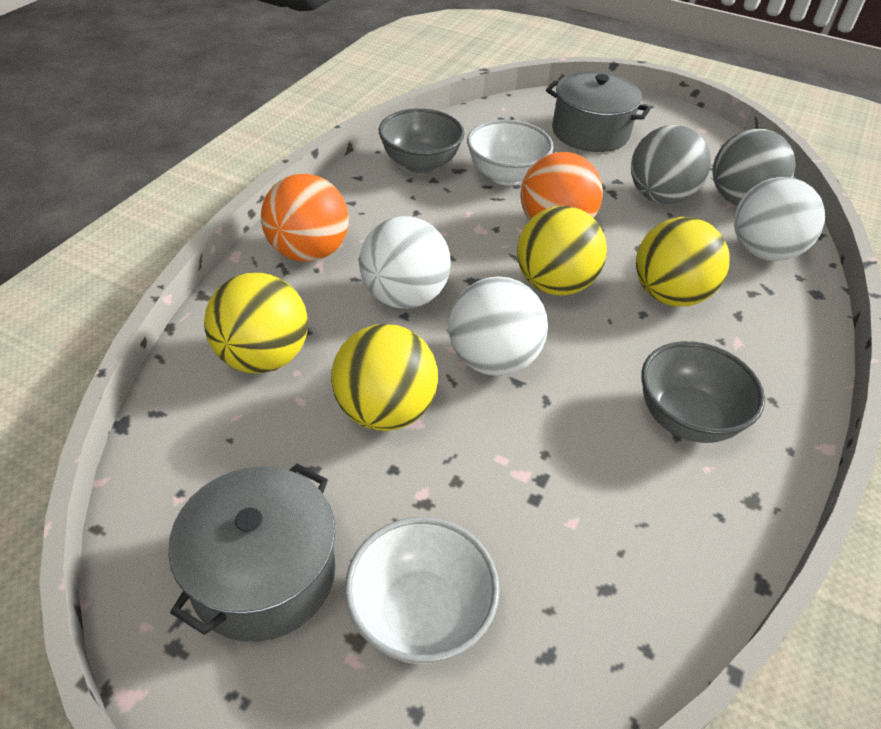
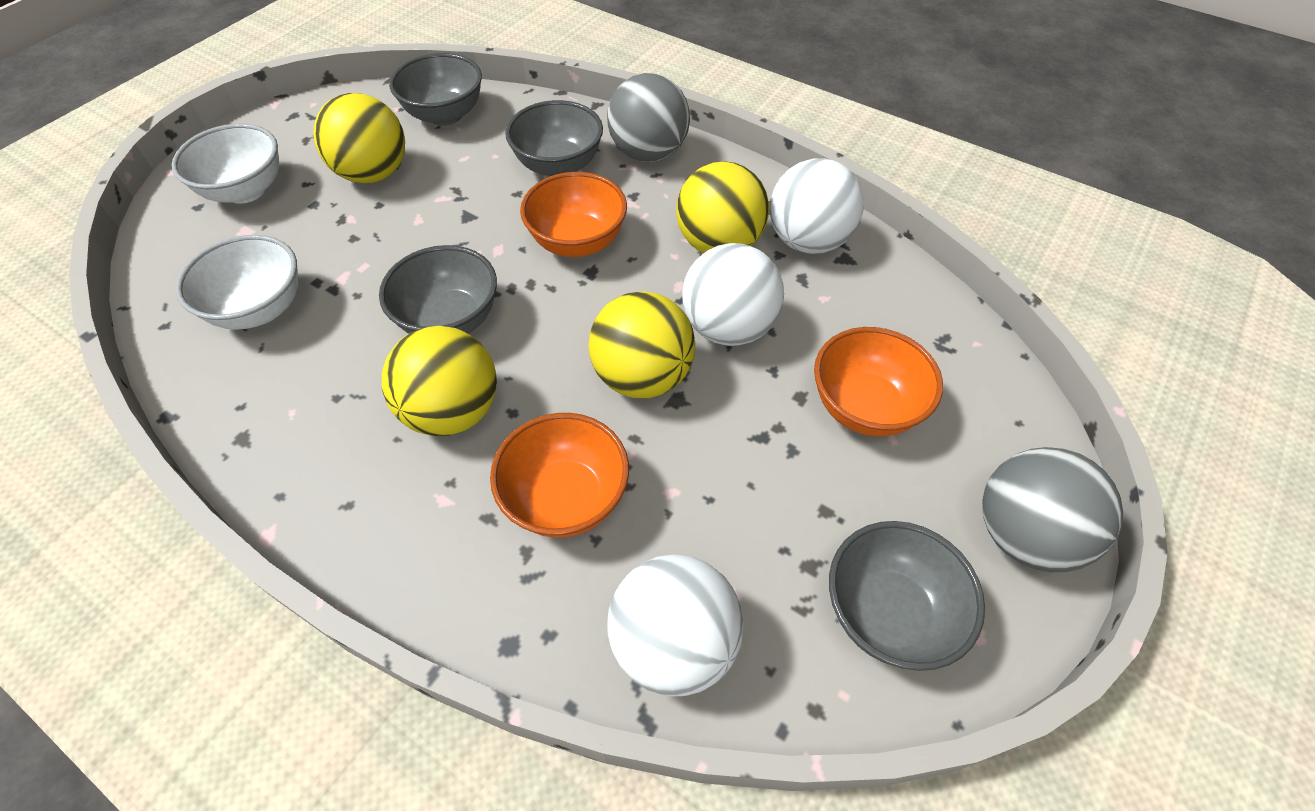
grey bowl: 2 -> 4
grey pot: 2 -> 0
orange ball: 2 -> 0
orange bowl: 0 -> 3

